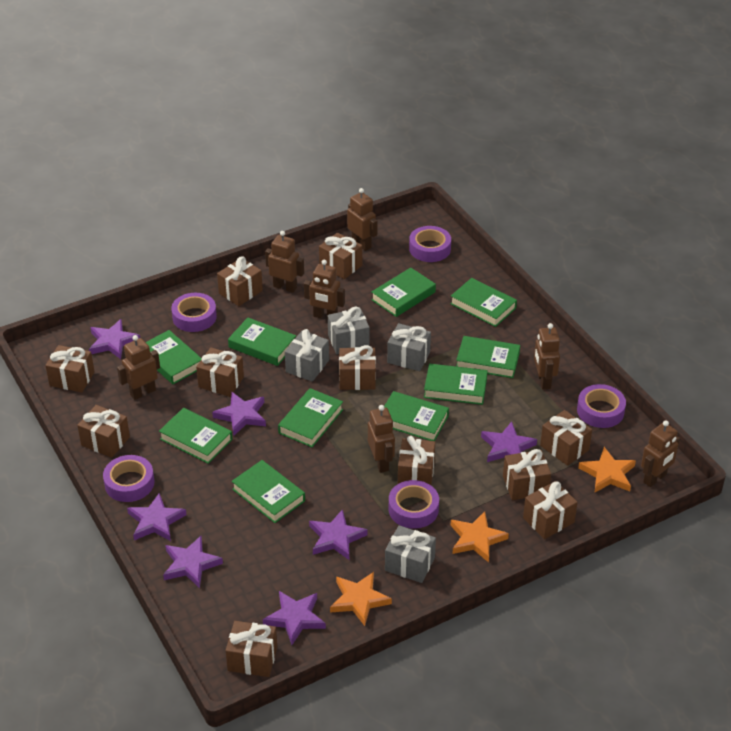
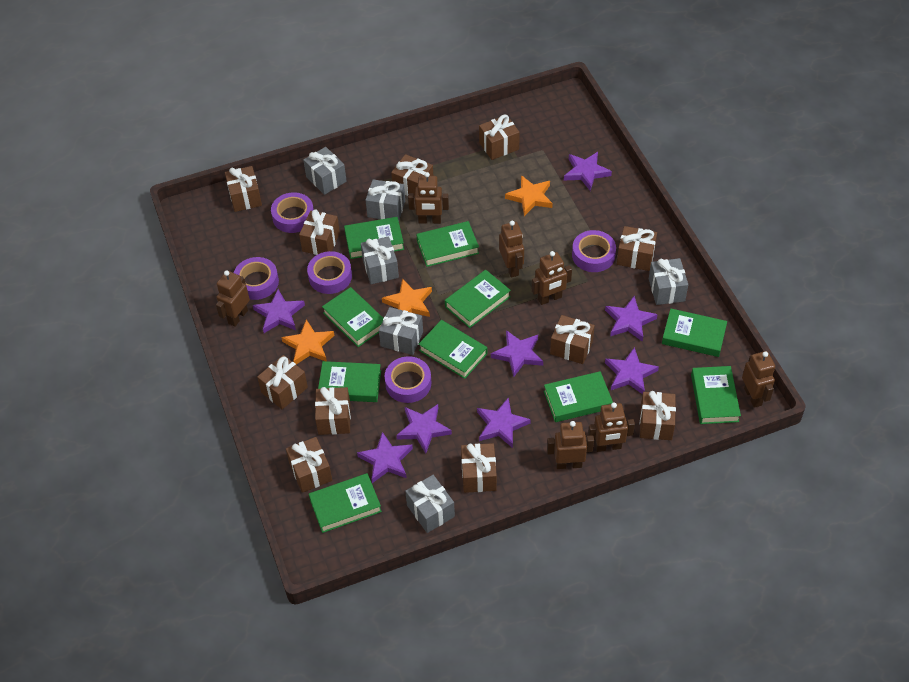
grey gift: 4 -> 6
purple star: 7 -> 8

